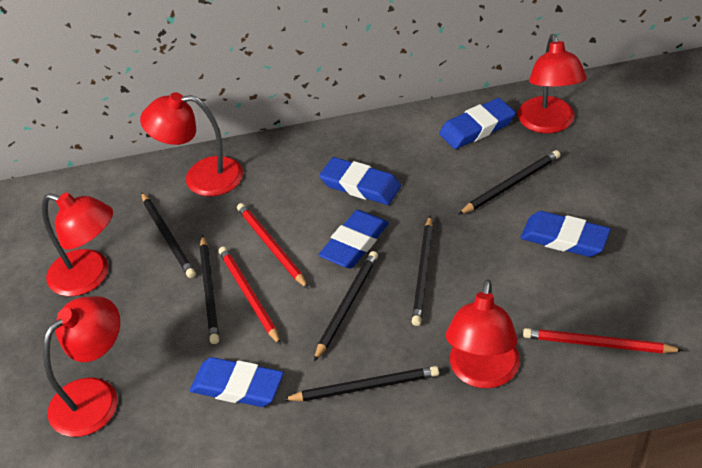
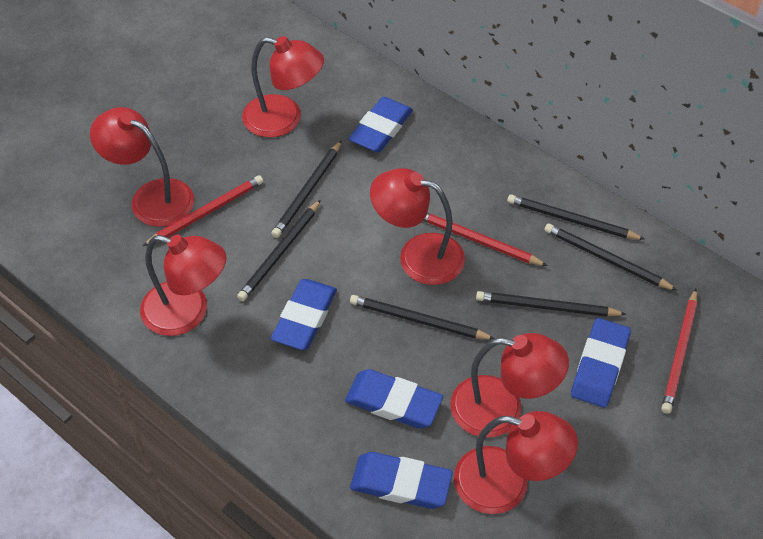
red lamp: 5 -> 6

